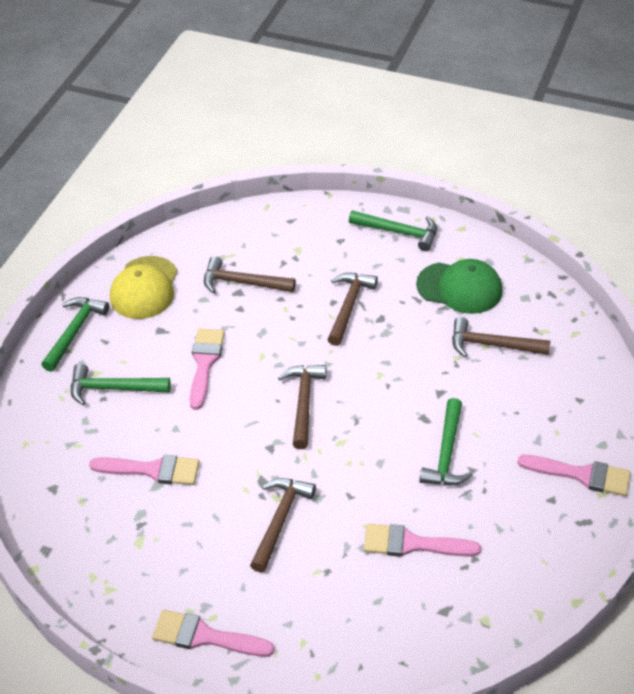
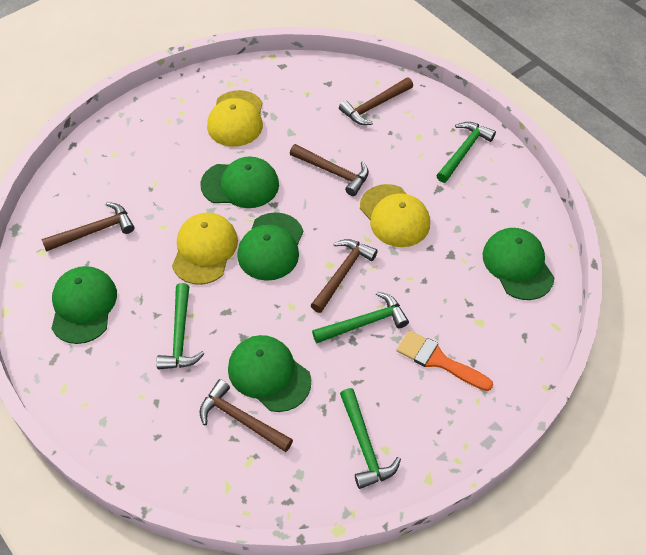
green cap: 1 -> 5
orange brush: 0 -> 1
pink brush: 5 -> 0
yellow cap: 1 -> 3

